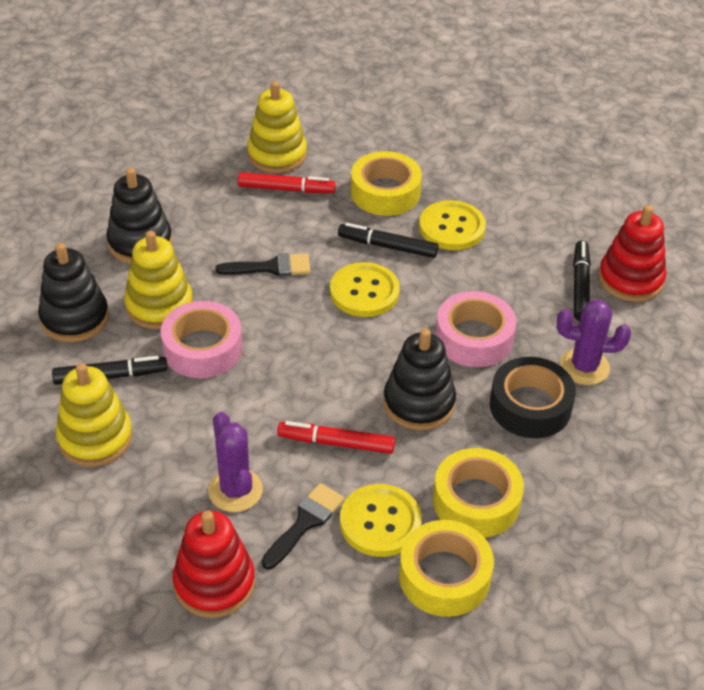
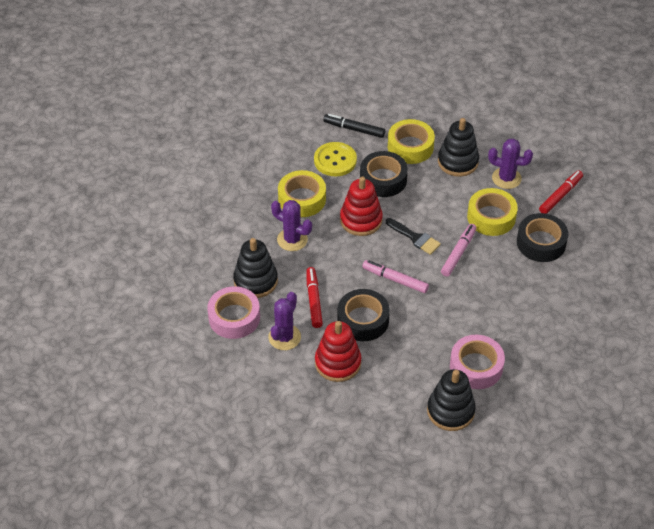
black brush: 2 -> 1
black marker: 3 -> 1
black tape: 1 -> 3
pink marker: 0 -> 2
purple cactus: 2 -> 3
yellow button: 3 -> 1
yellow stacking toy: 3 -> 0

